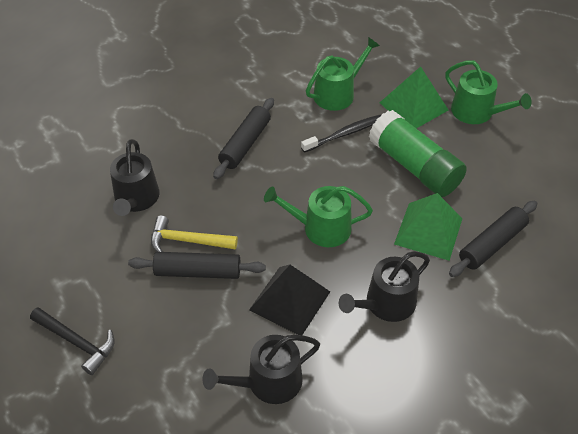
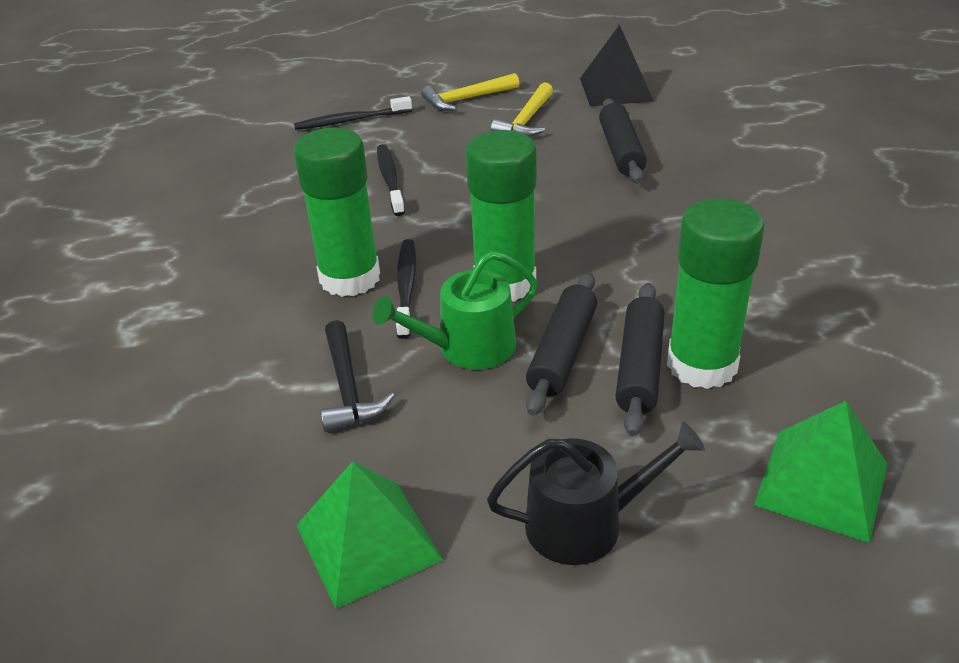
black toothbrush: 1 -> 3
black watering can: 3 -> 1
green glue stick: 1 -> 3
green watering can: 3 -> 1
yellow hammer: 1 -> 2

